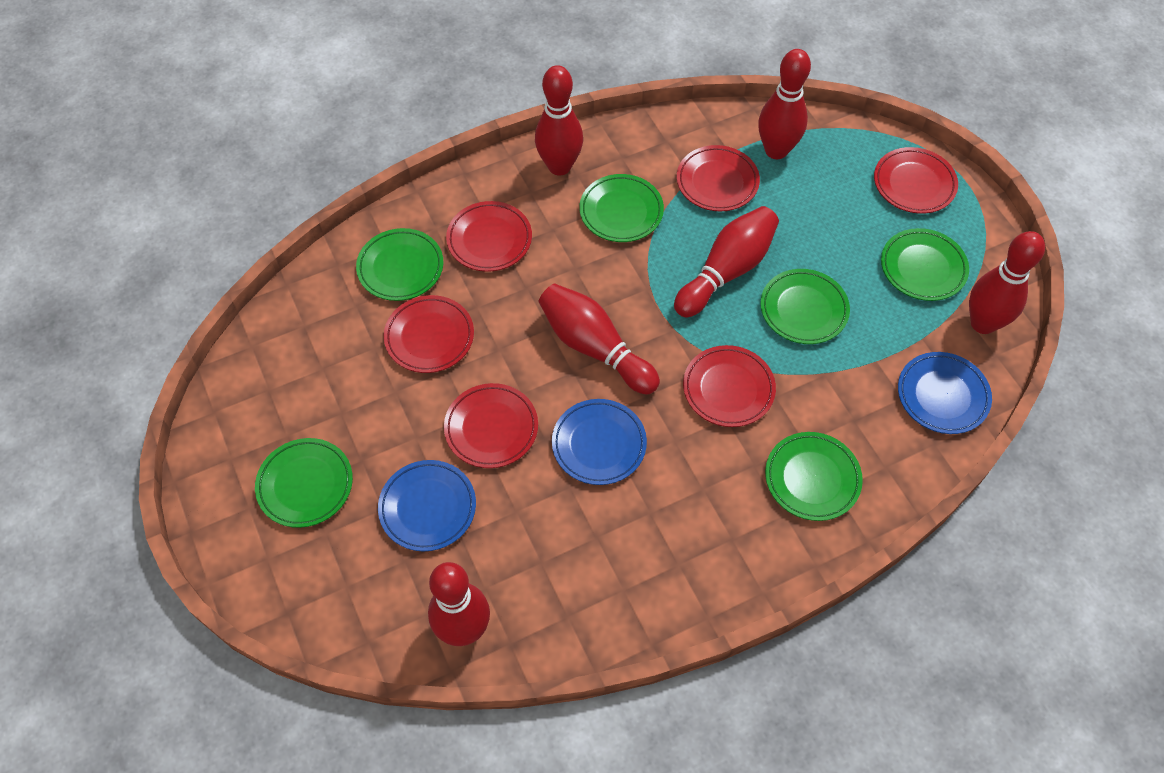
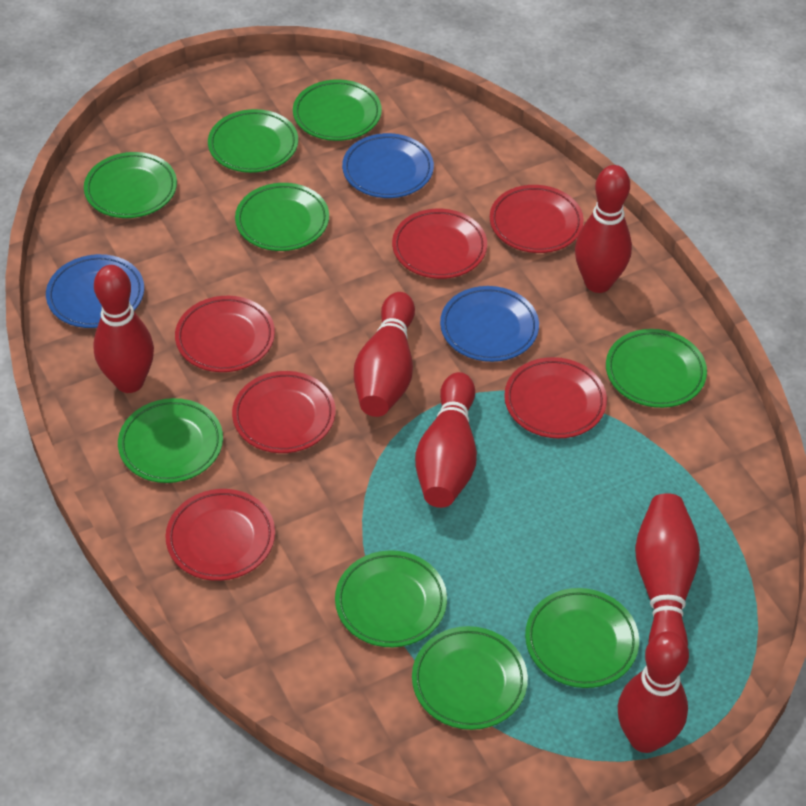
green plate: 6 -> 9

